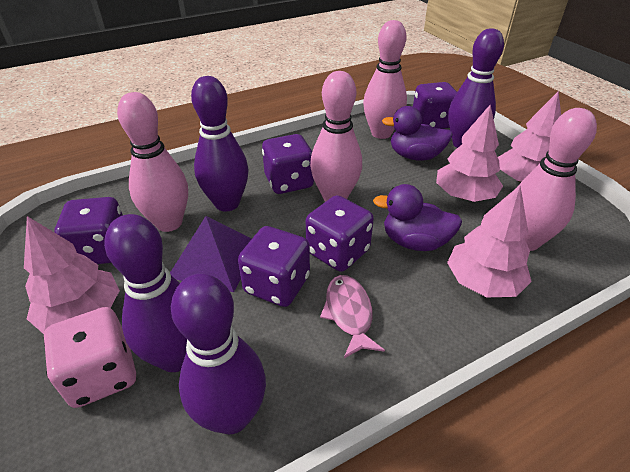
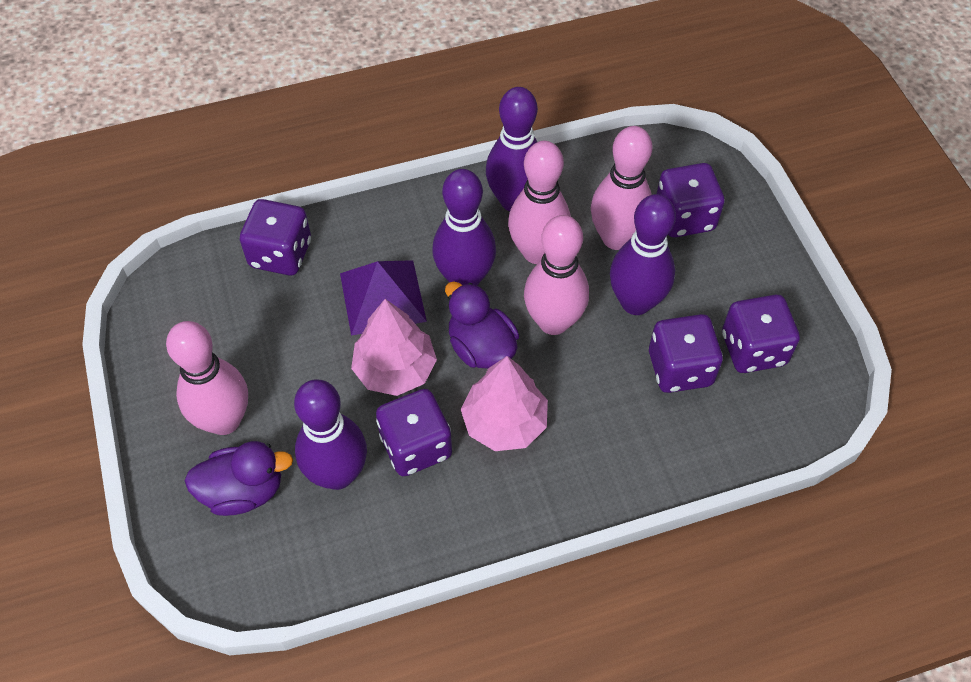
pink dice: 1 -> 0
pink fish: 1 -> 0
pink tree: 4 -> 2

